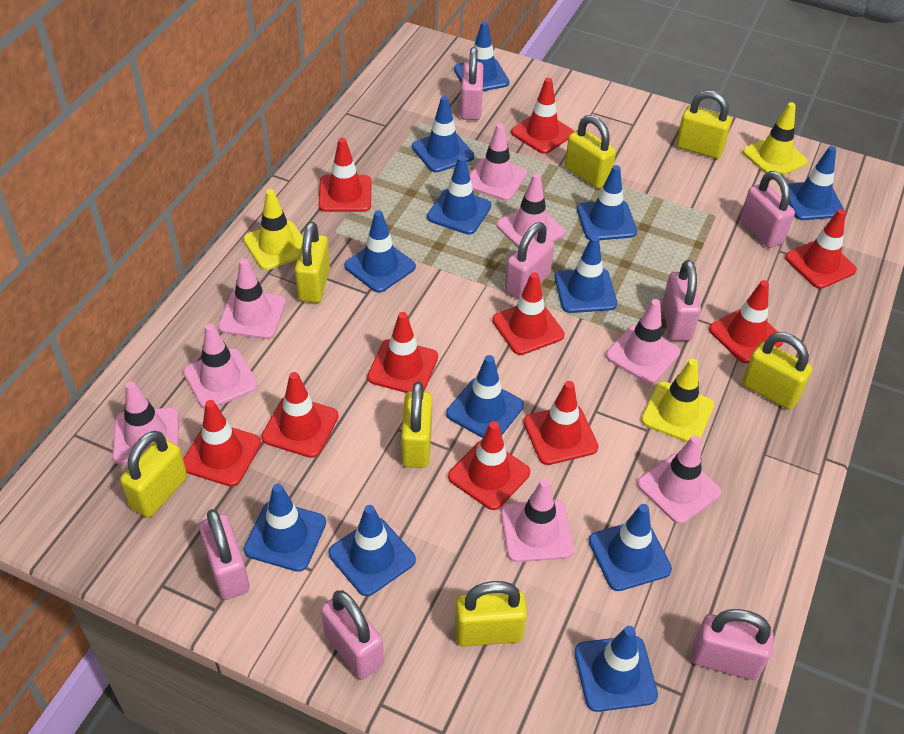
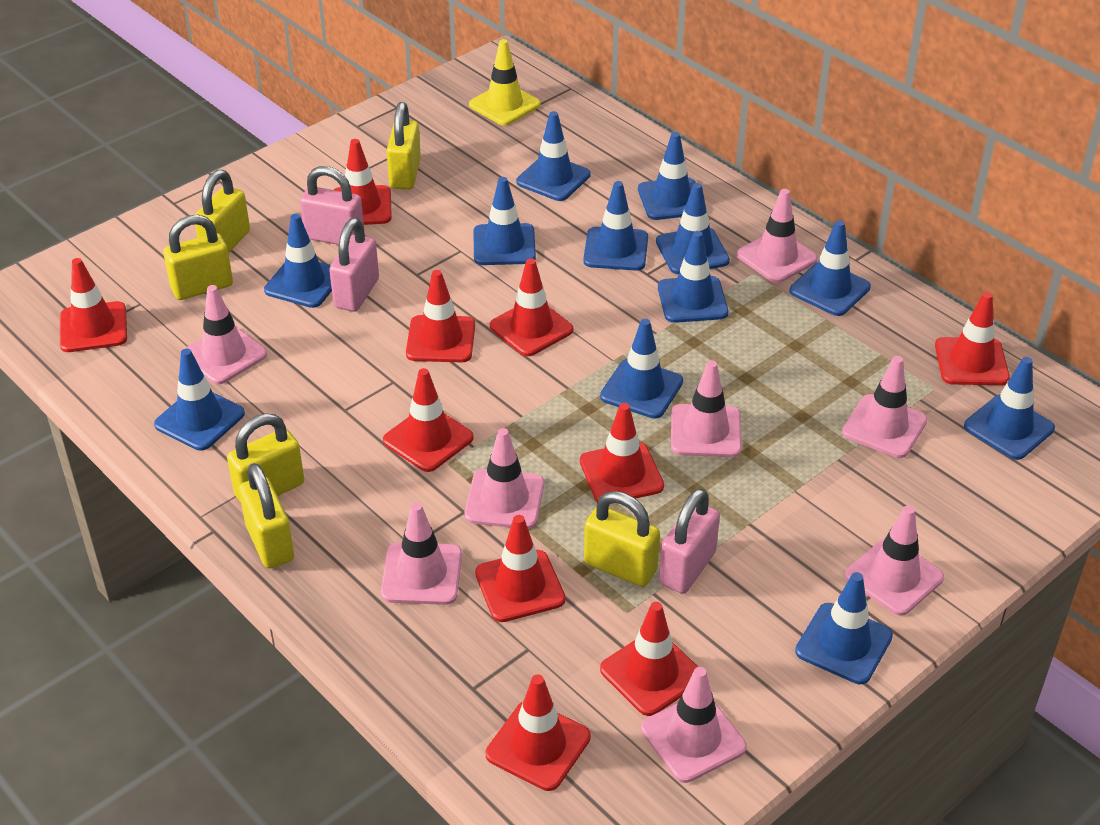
pink padlock: 7 -> 3
yellow padlock: 7 -> 6
yellow traffic cone: 3 -> 1

